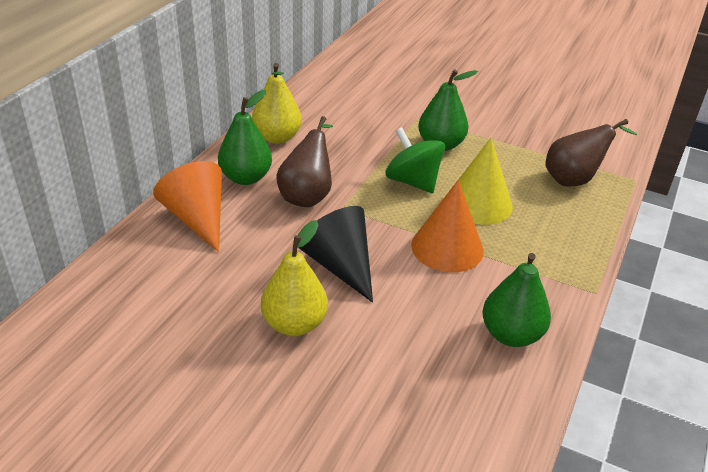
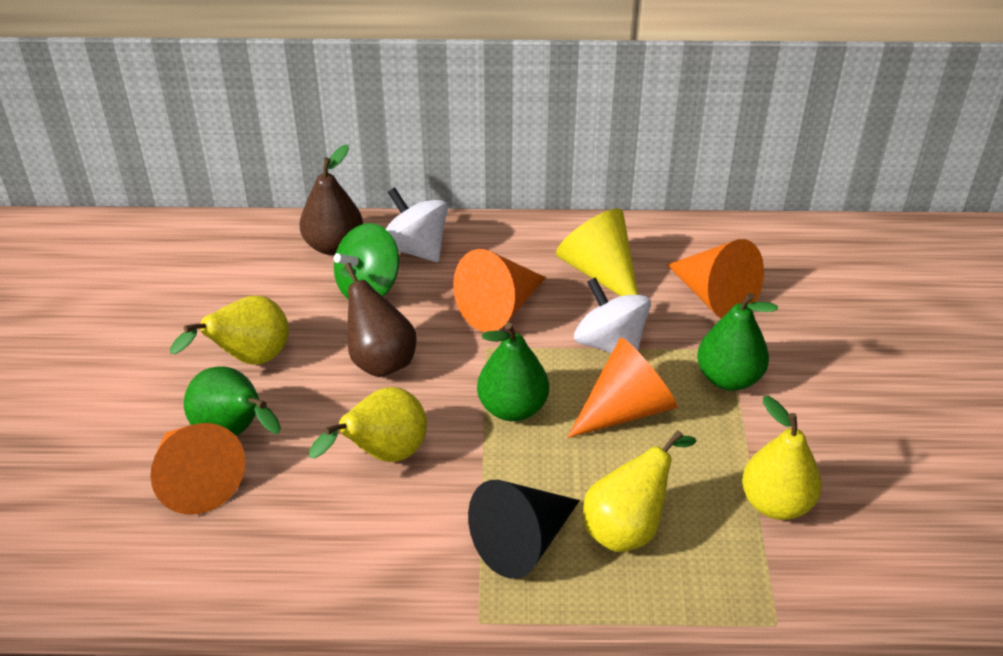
orange cone: 2 -> 4
white spinning top: 0 -> 2
yellow pear: 2 -> 4

